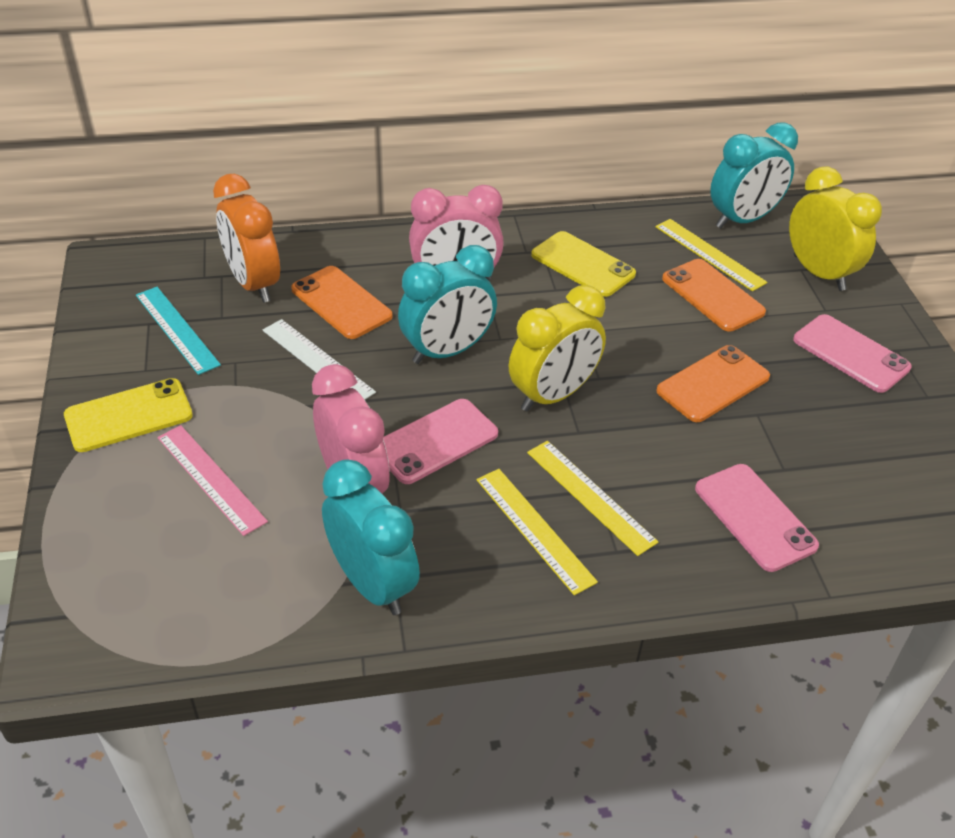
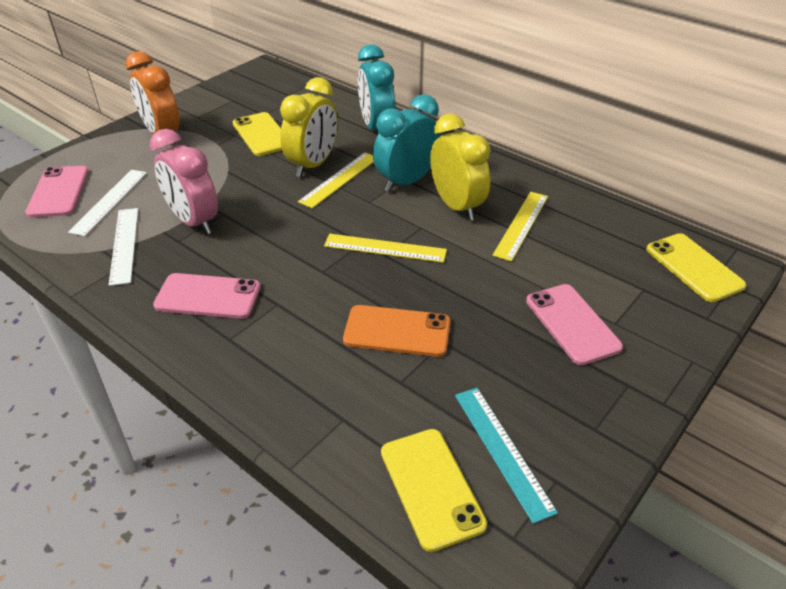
orange phone: 3 -> 1
pink clock: 2 -> 1
pink ruler: 1 -> 0
turquoise clock: 3 -> 2
white ruler: 1 -> 2
yellow phone: 2 -> 3

